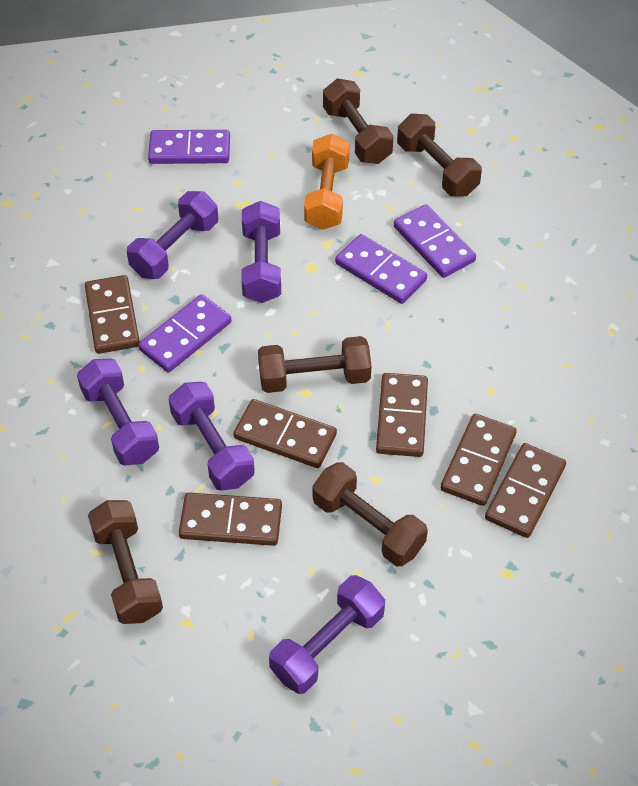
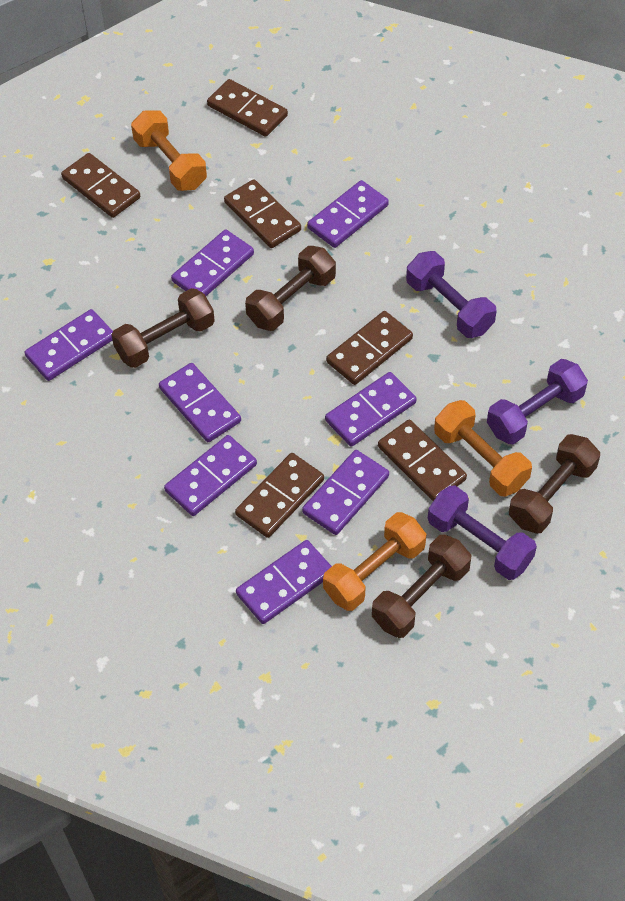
brown dumbbell: 5 -> 4
orange dumbbell: 1 -> 3
purple domino: 4 -> 8
purple dumbbell: 5 -> 3

